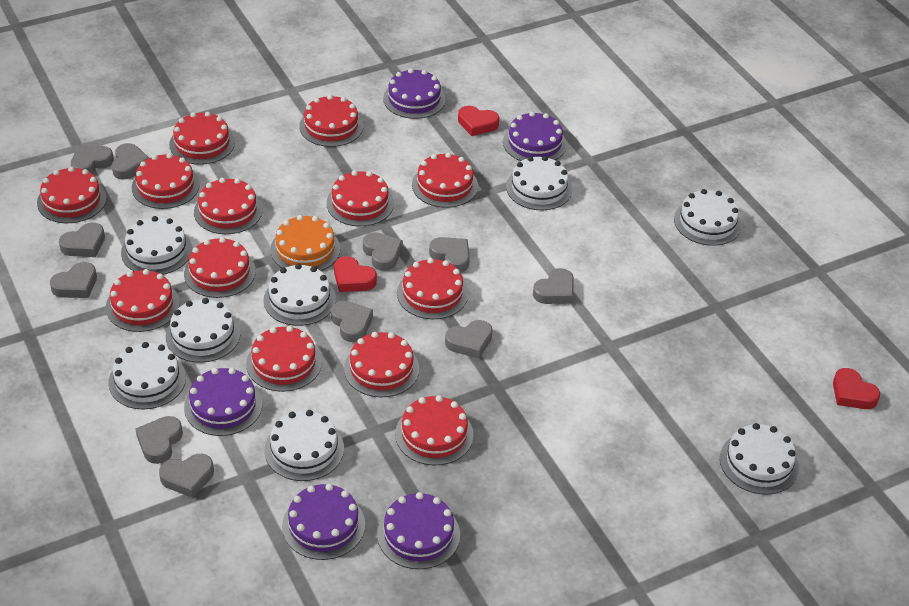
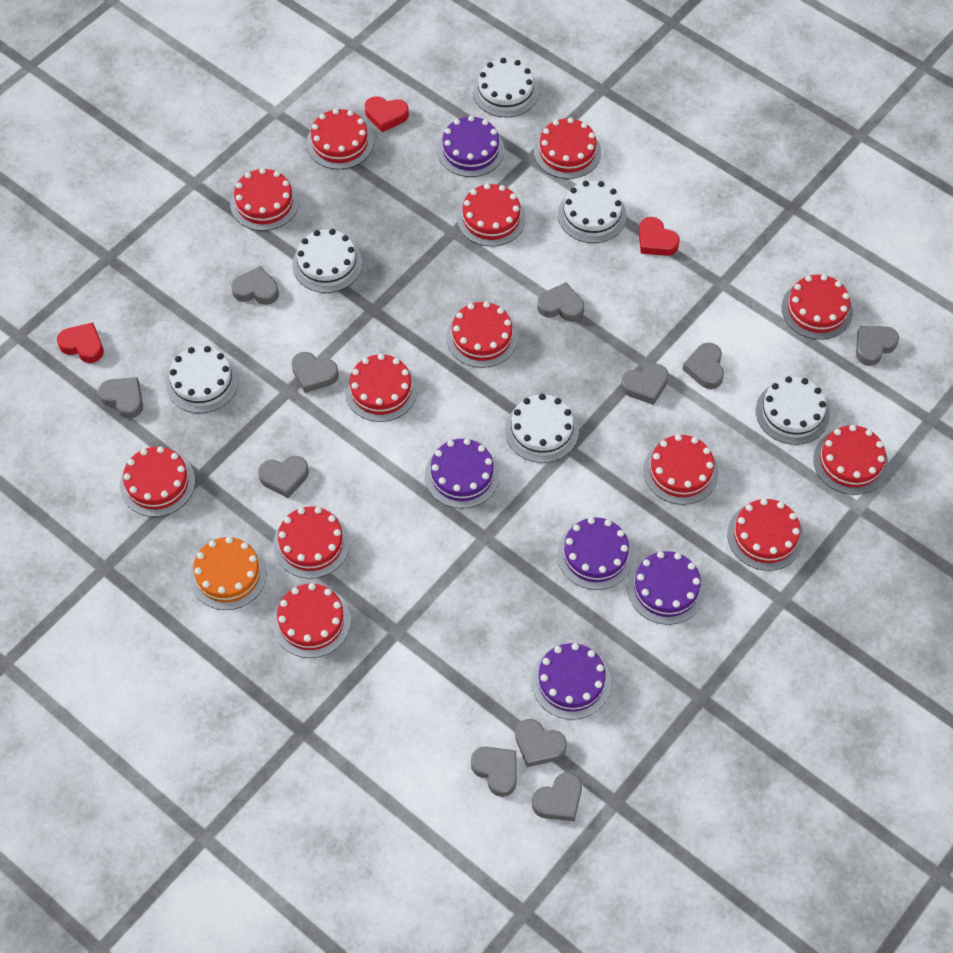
white cake: 8 -> 6

